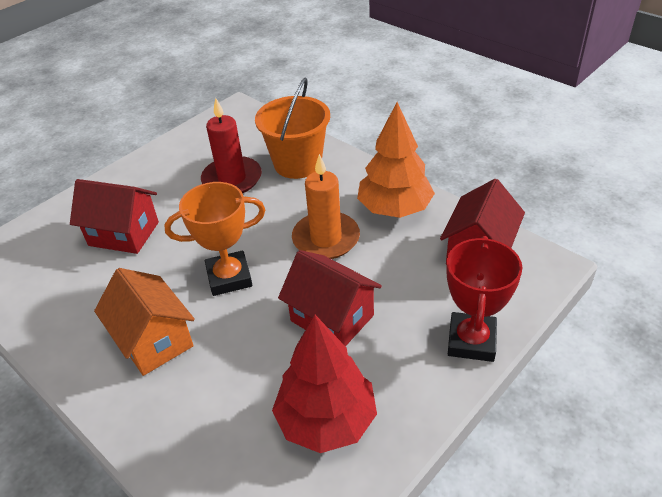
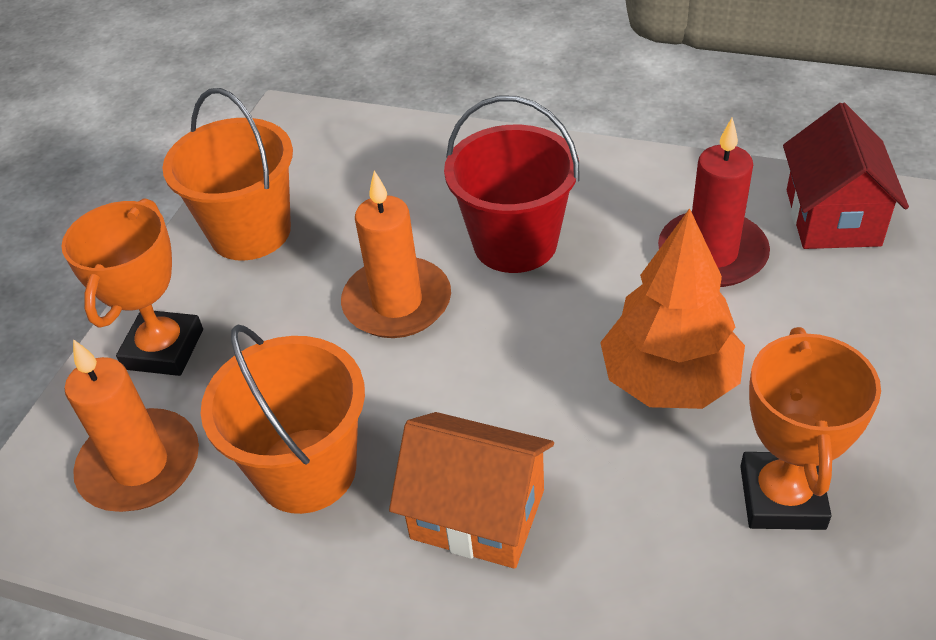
orange bucket: 1 -> 2
orange candle: 1 -> 2
orange trophy: 1 -> 2
red bucket: 0 -> 1
red house: 3 -> 1
red tree: 1 -> 0
red trophy: 1 -> 0

